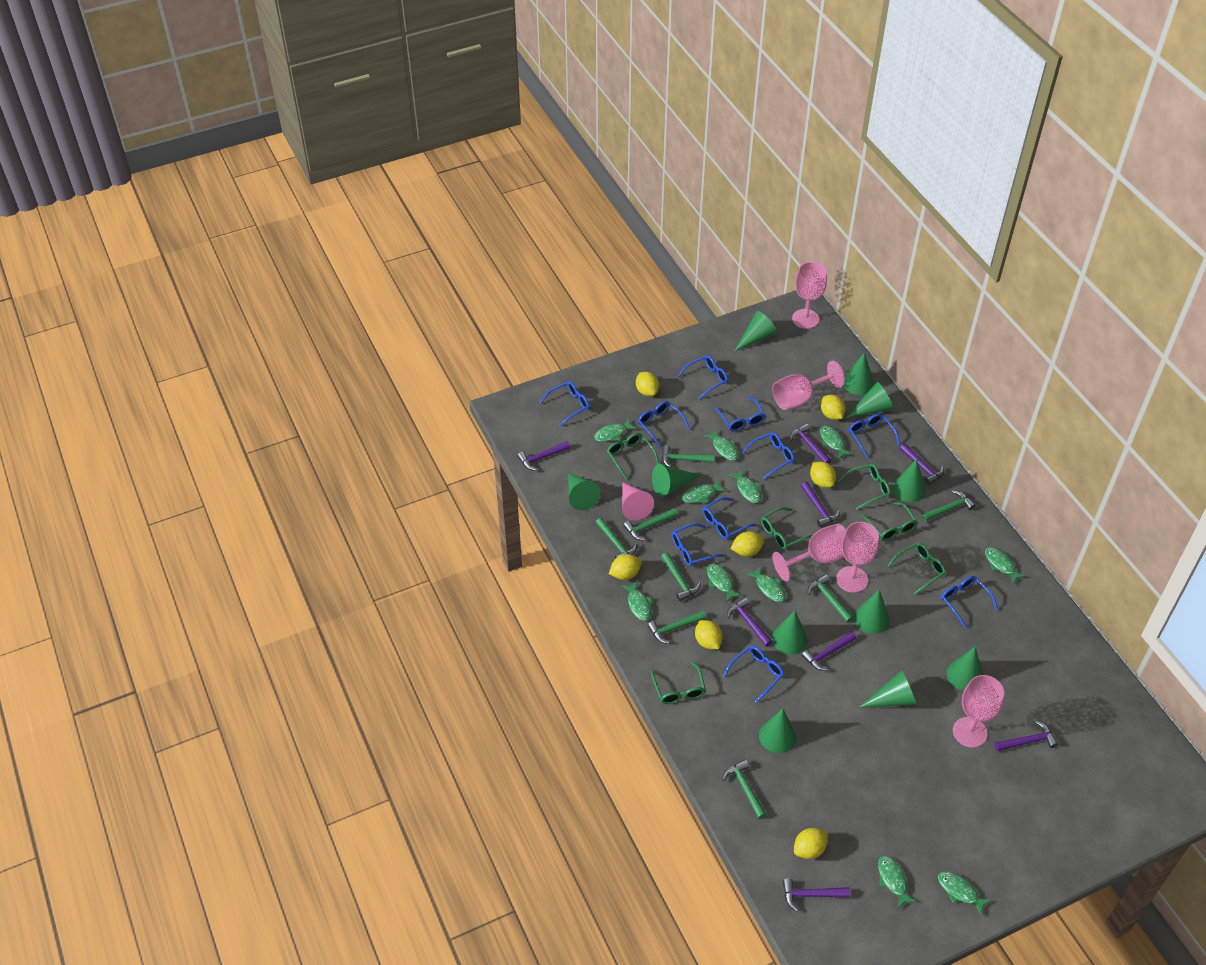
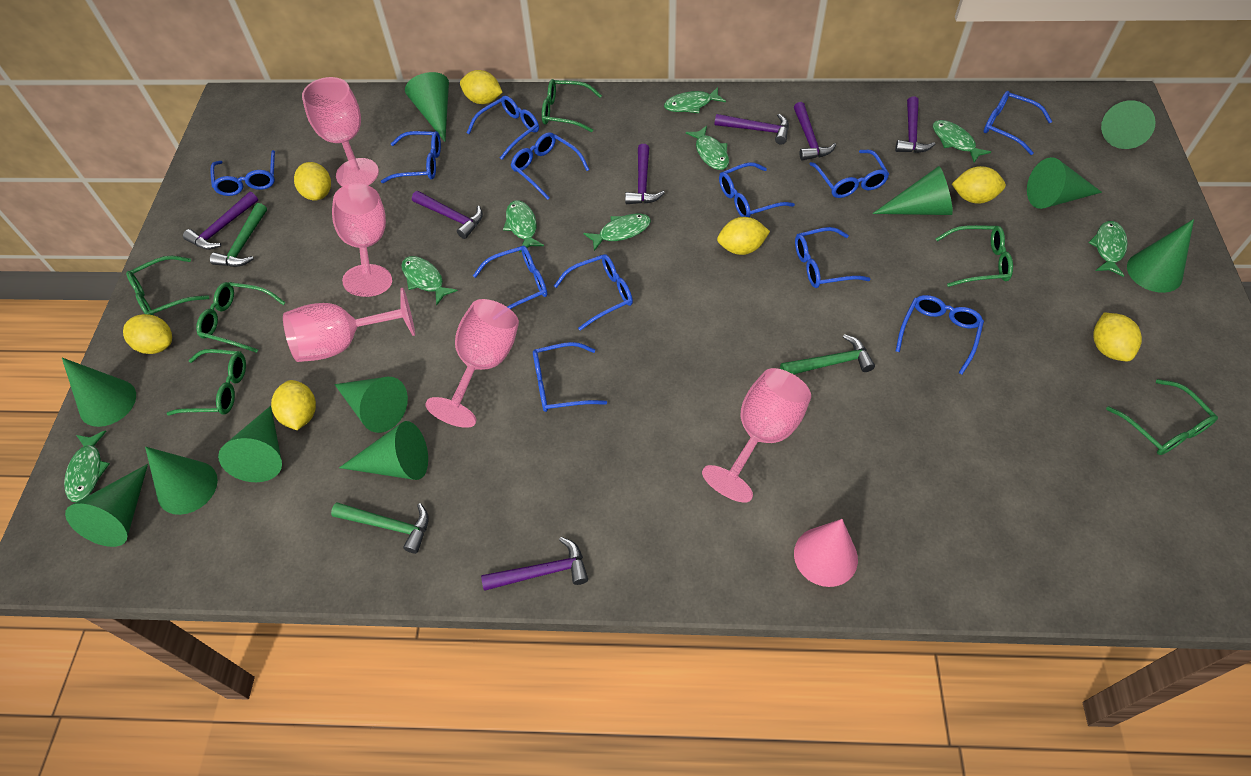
blue glasses: 10 -> 12
green fish: 11 -> 8
green hammer: 8 -> 3
purple hammer: 8 -> 7

